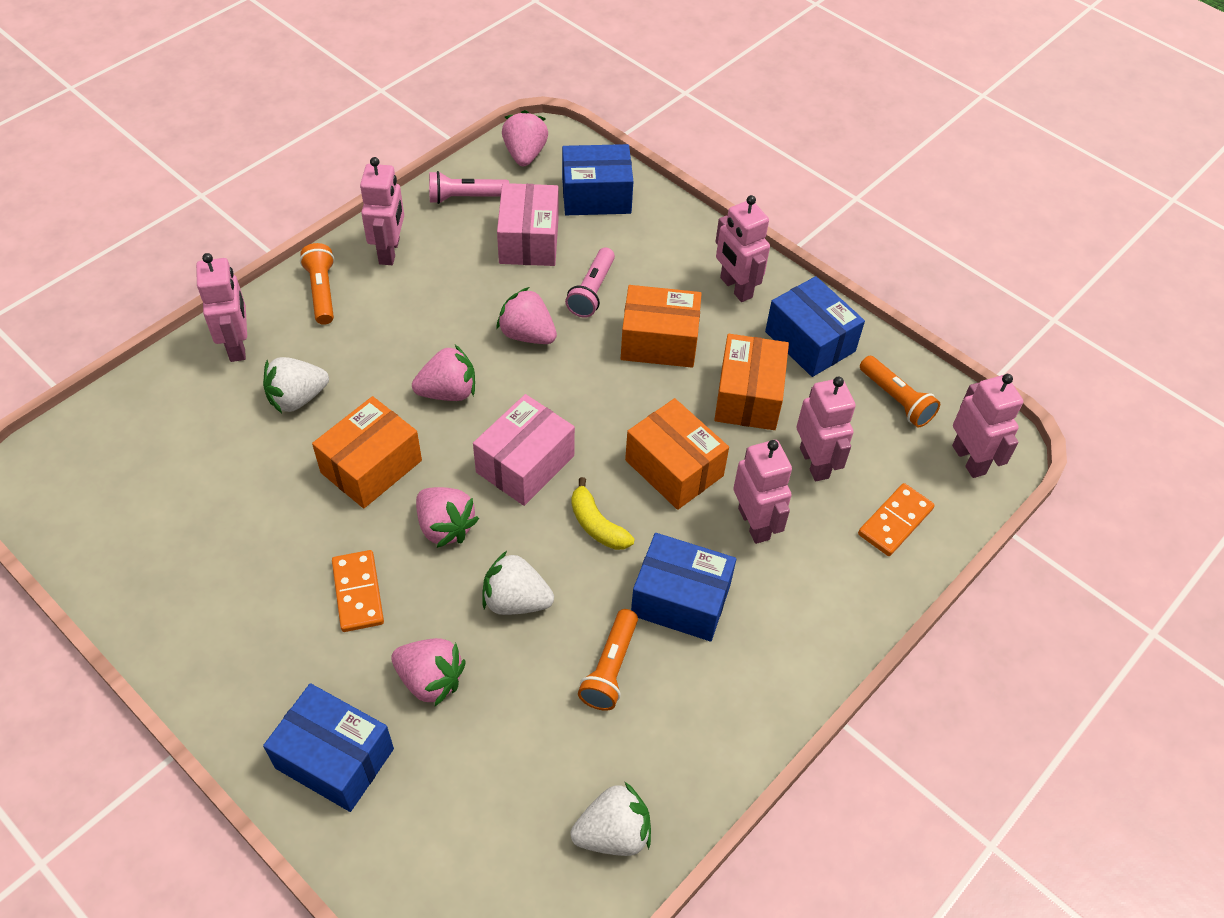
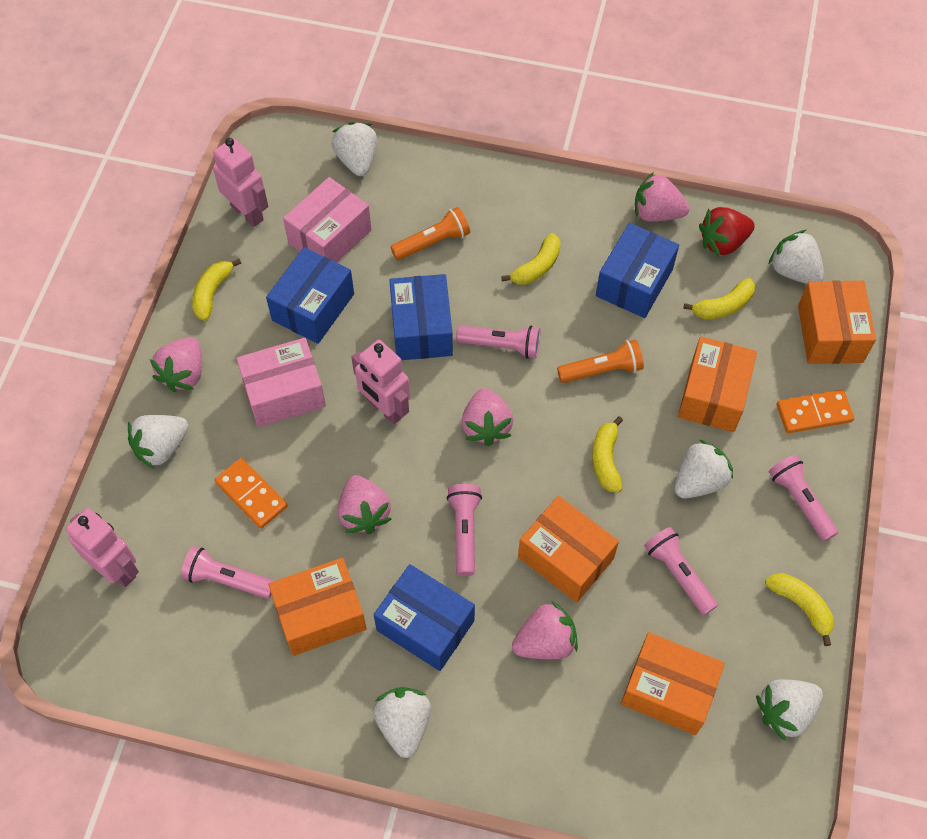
orange box: 4 -> 5
orange flashlight: 3 -> 2
pink flashlight: 2 -> 5
pink robot: 6 -> 3
red strawberry: 0 -> 1
white strawberry: 3 -> 6
yellow banana: 1 -> 5

